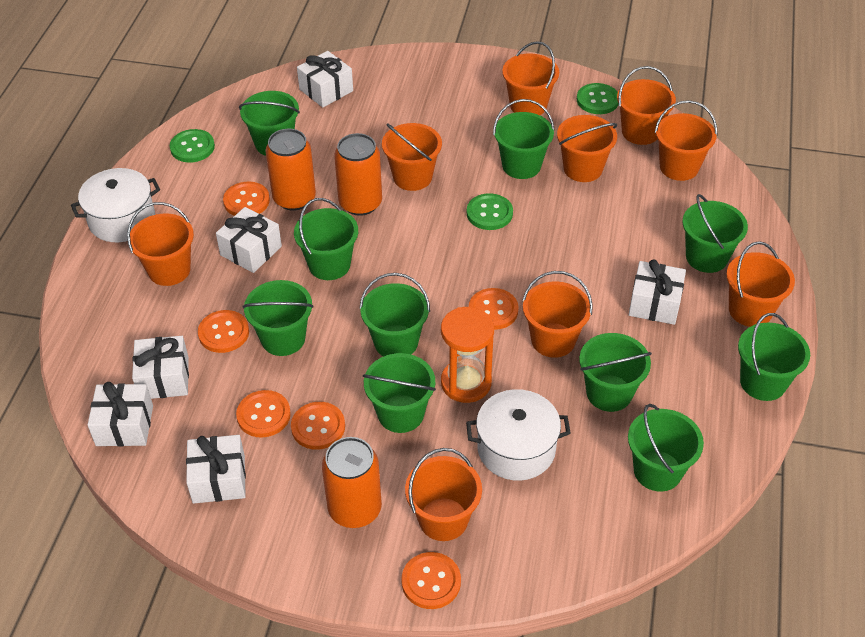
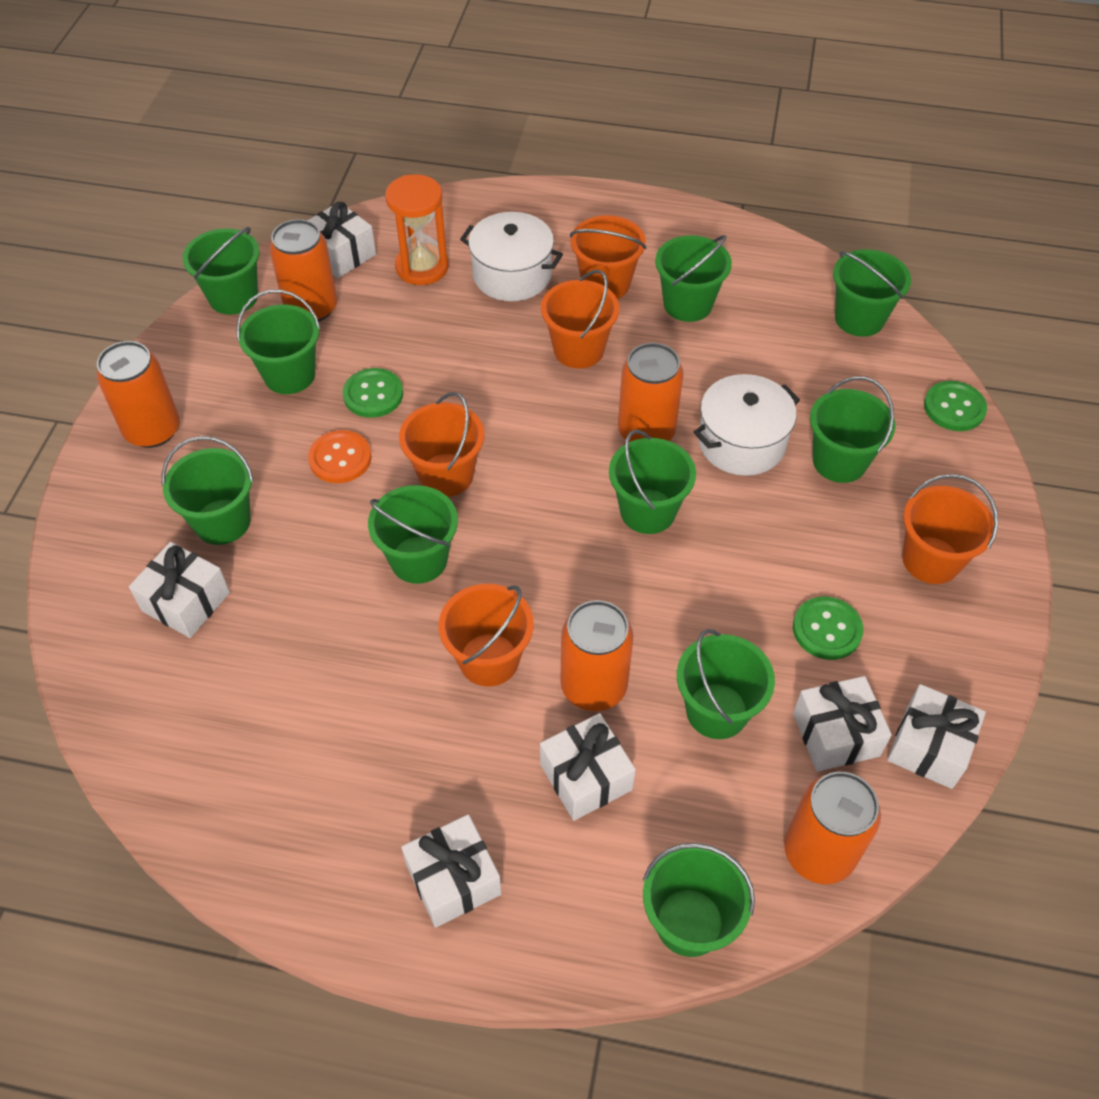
orange bucket: 9 -> 5
orange button: 6 -> 1
orange can: 3 -> 5

